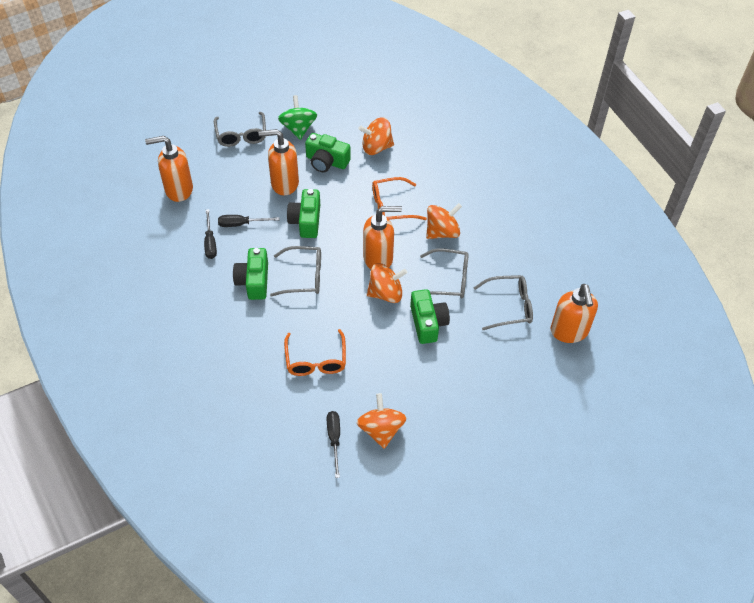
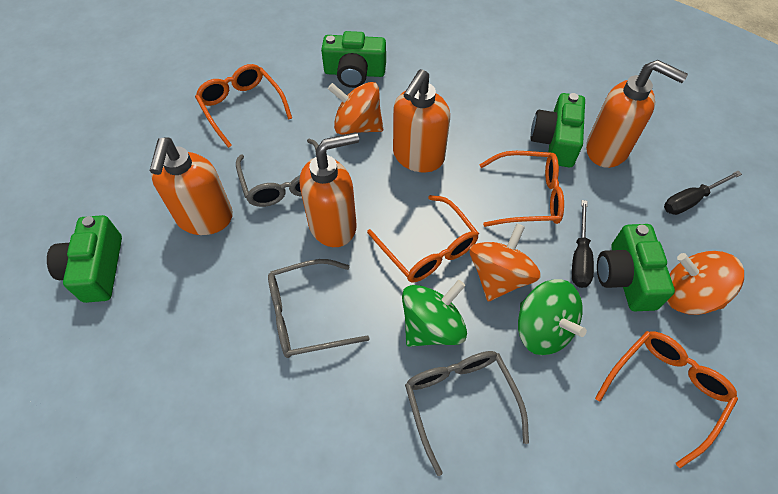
black screwdriver: 3 -> 2
green spinning top: 1 -> 2
grey glasses: 4 -> 3
orange glasses: 2 -> 4
orange spinning top: 4 -> 3

